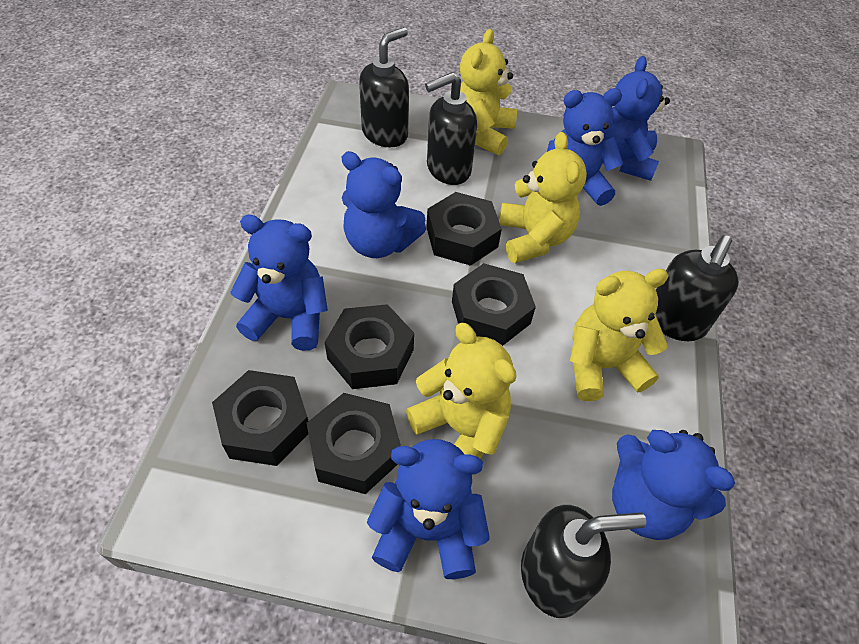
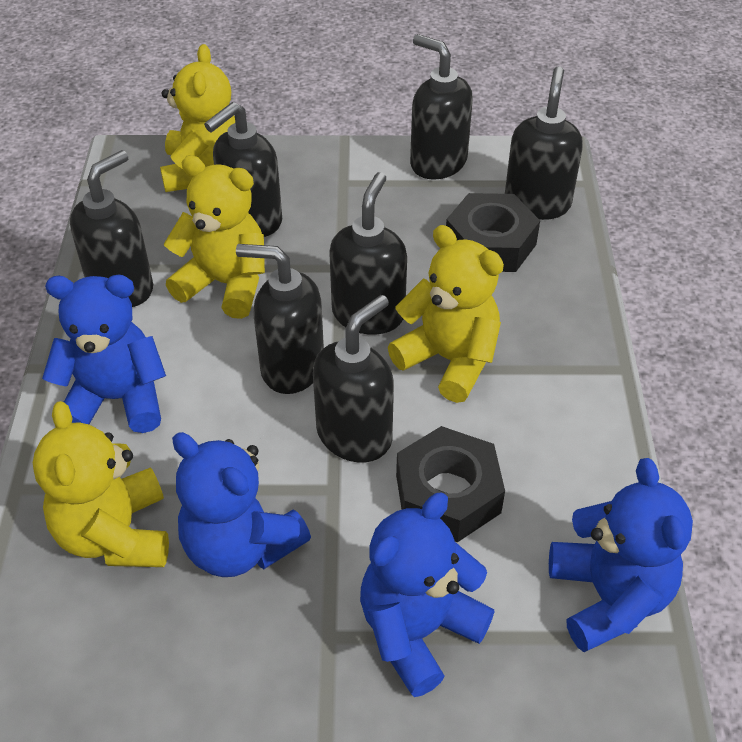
black nut: 5 -> 2
black soap dispenser: 4 -> 7
blue teddy bear: 6 -> 4

